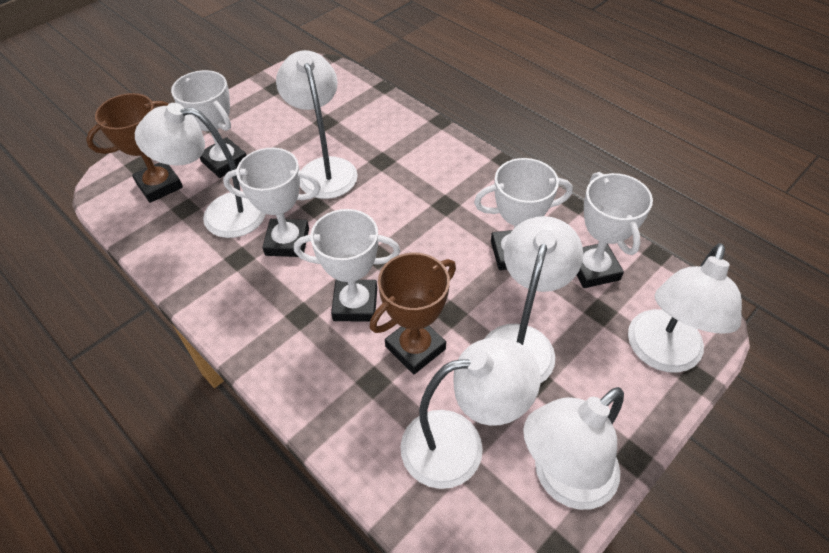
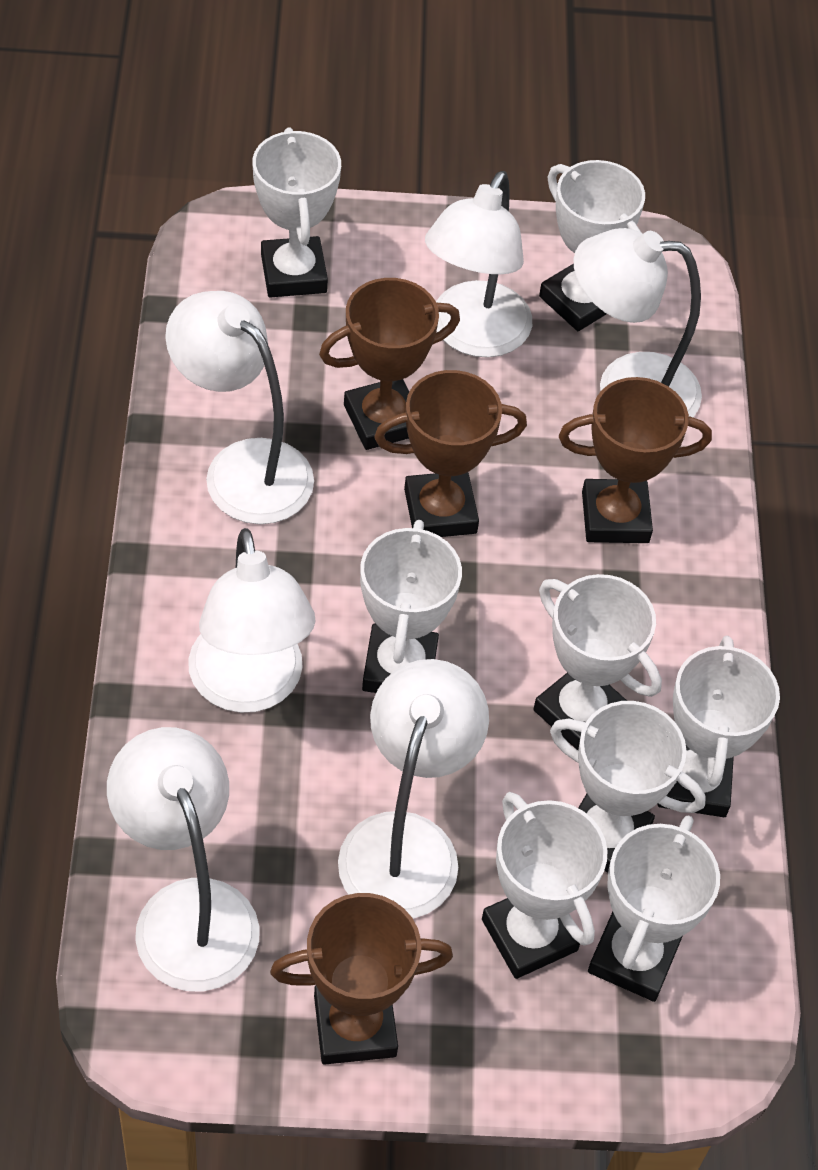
brown trophy: 2 -> 4
white trophy: 5 -> 8

